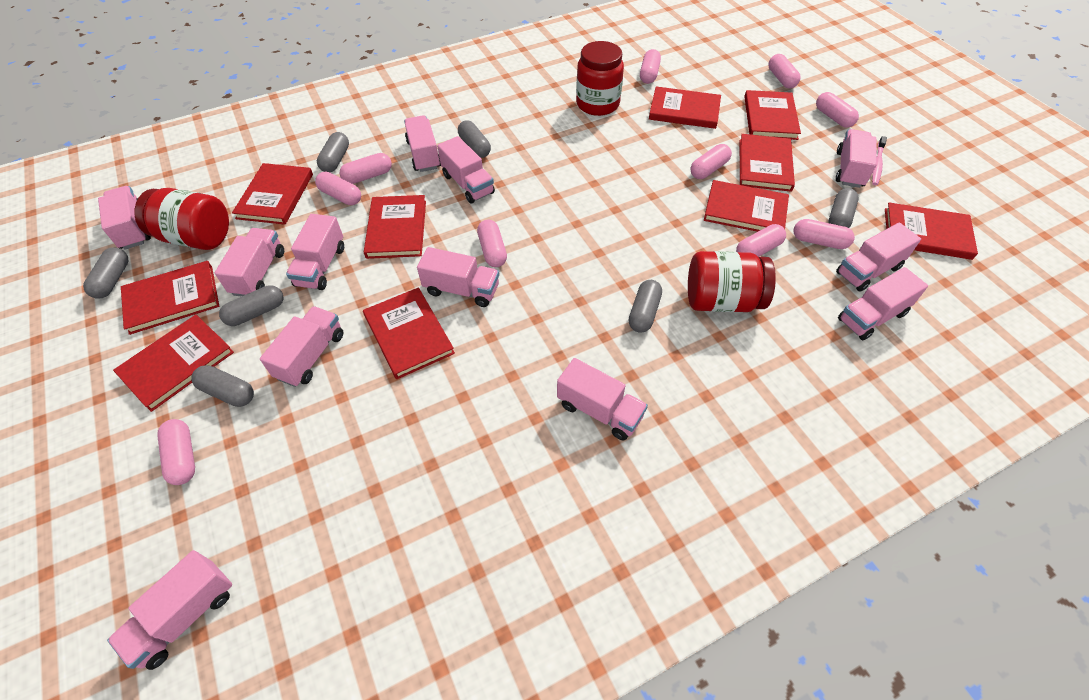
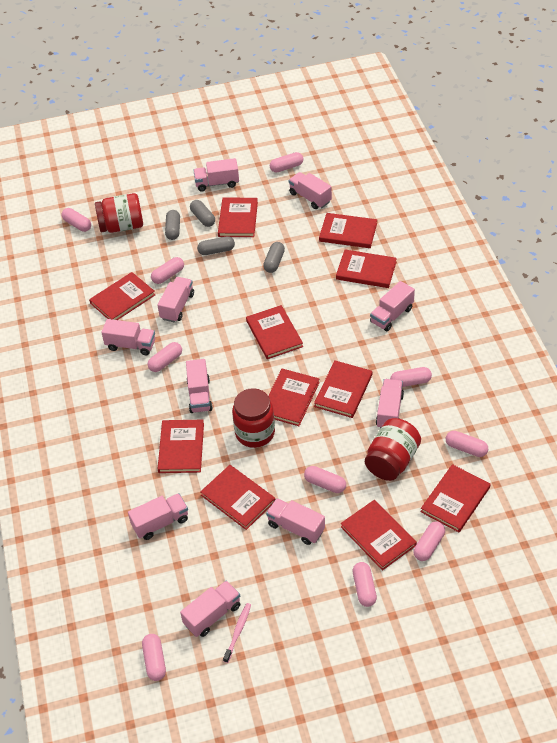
grey capsule: 7 -> 4
pink truck: 12 -> 10
red book: 10 -> 11

